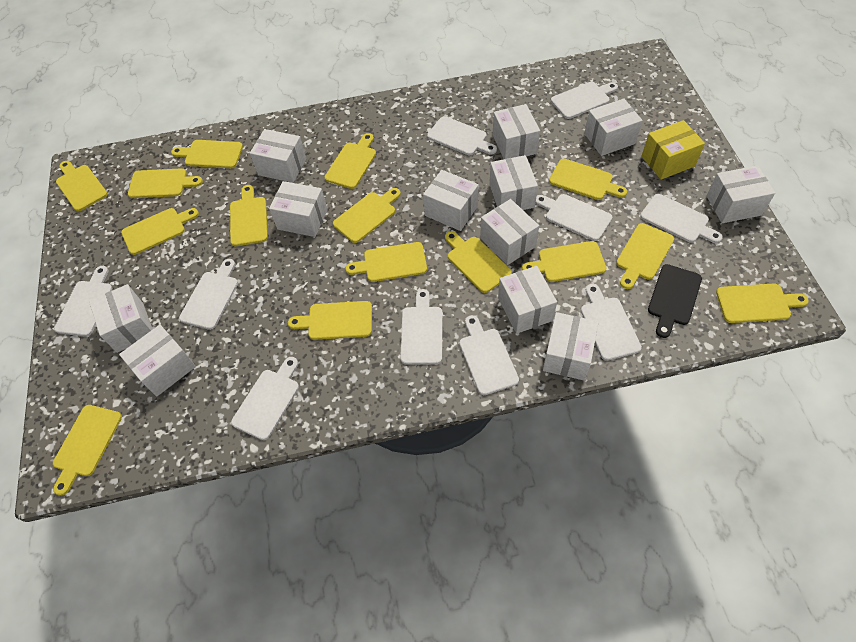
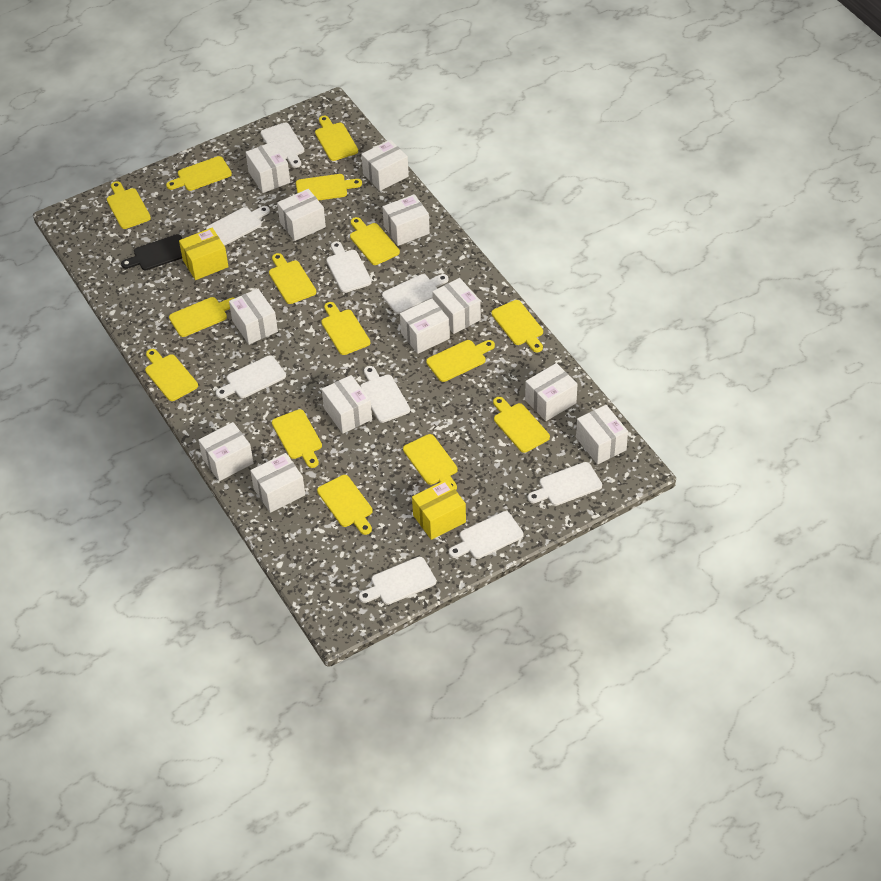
white cutting board: 10 -> 9
yellow box: 1 -> 2

